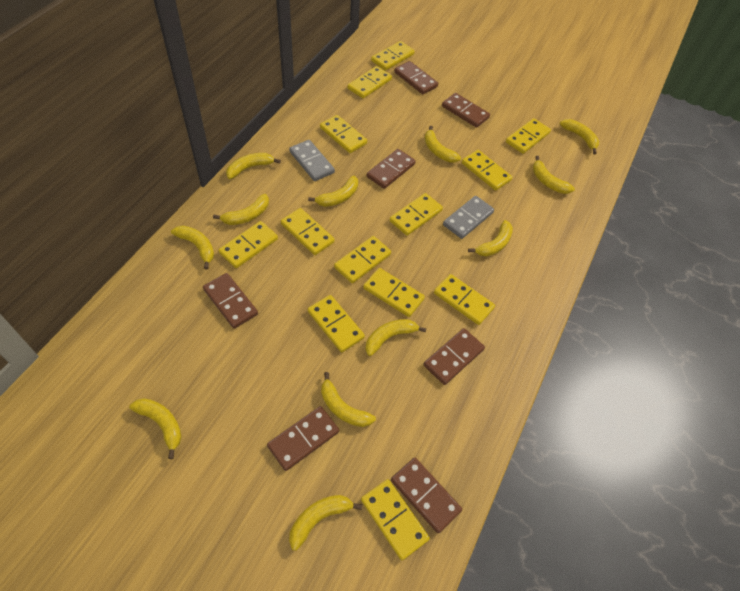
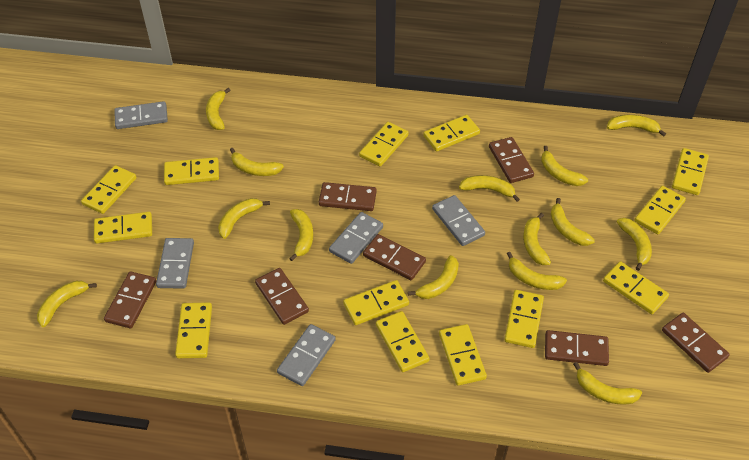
grey domino: 2 -> 5
yellow banana: 12 -> 14

